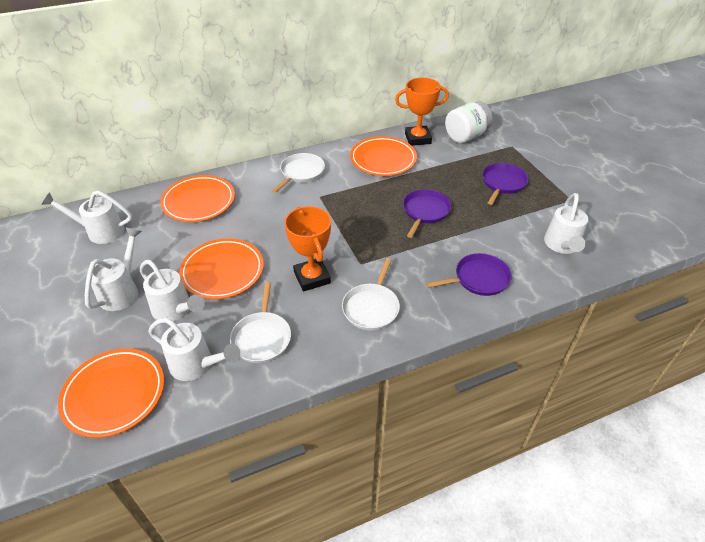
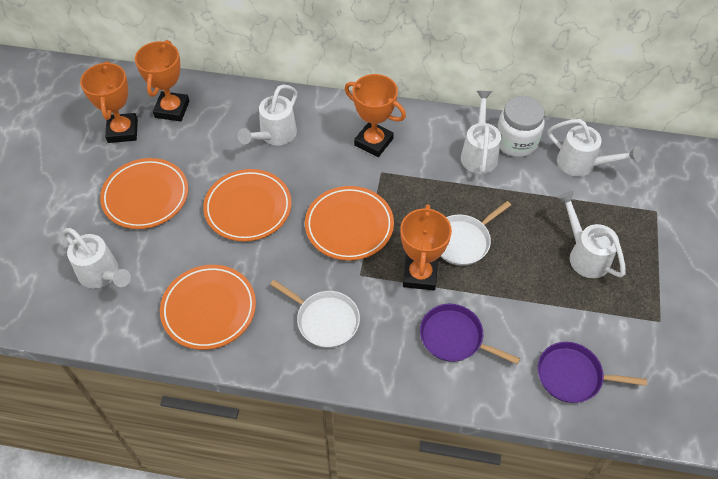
orange trophy: 2 -> 4
purple pan: 3 -> 2
white pan: 3 -> 2

